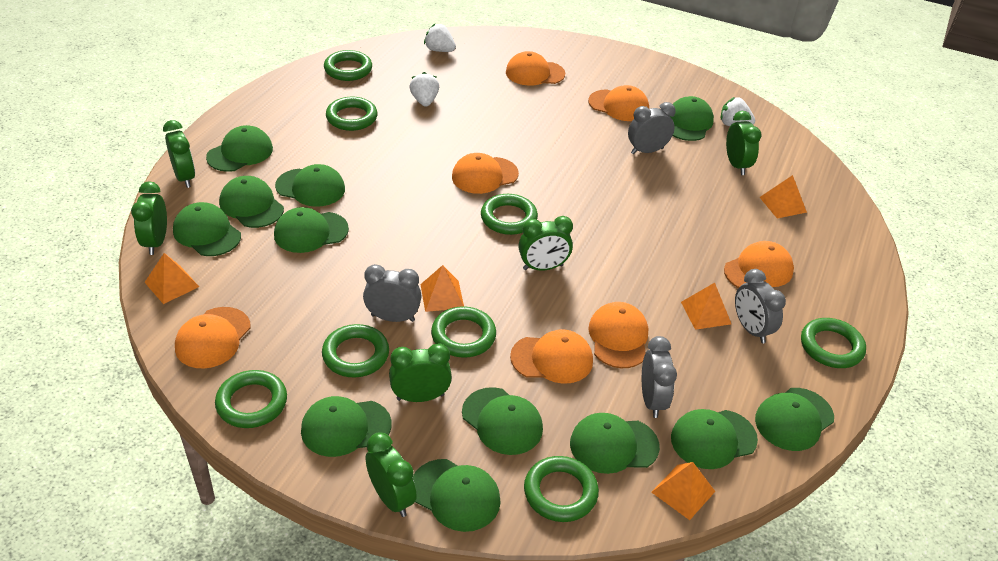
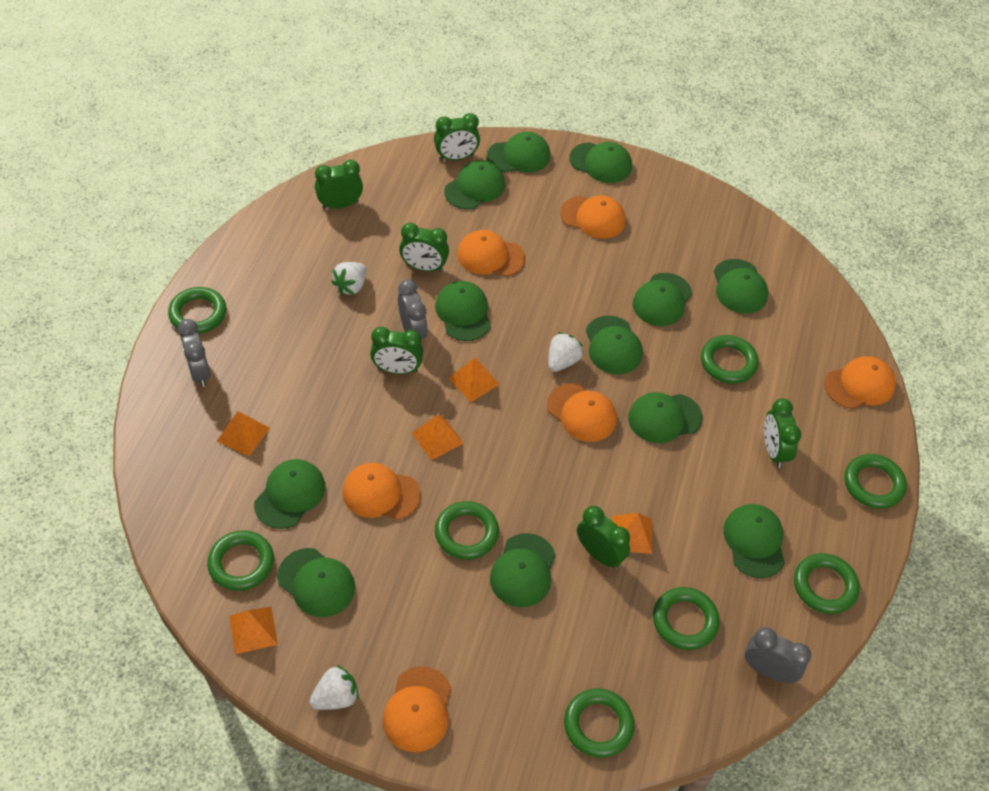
grey clock: 4 -> 3
orange cap: 7 -> 6

